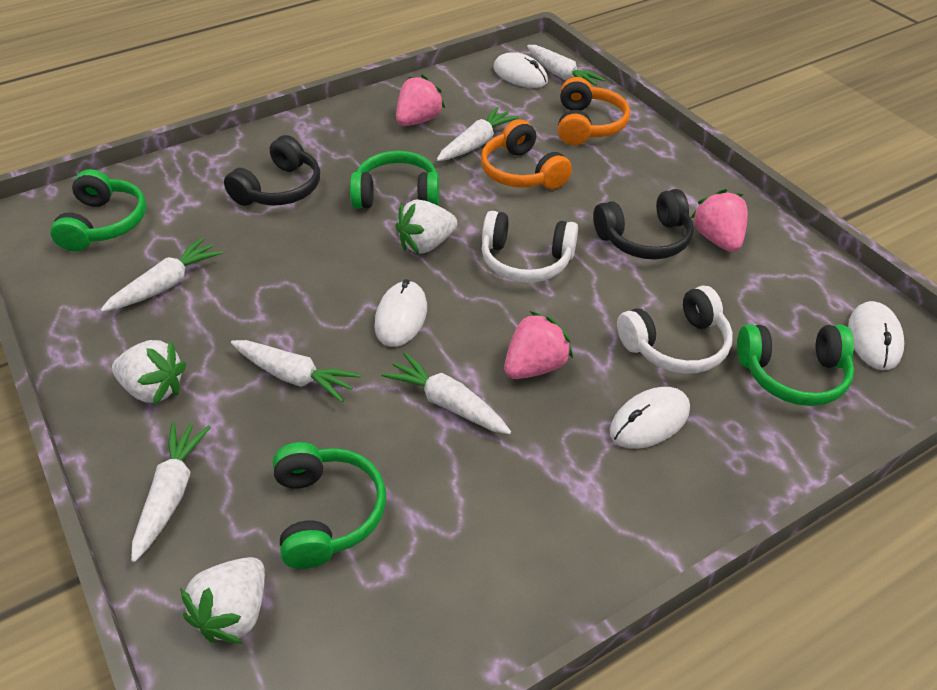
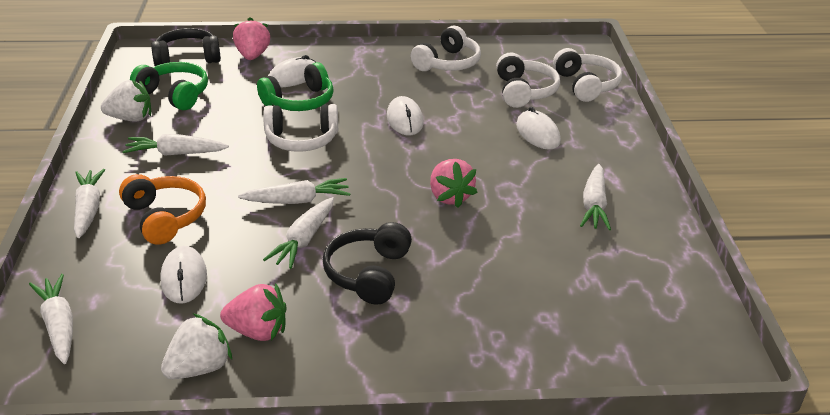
green headphones: 4 -> 2
orange headphones: 2 -> 1
white headphones: 2 -> 4
white strawberry: 3 -> 2

